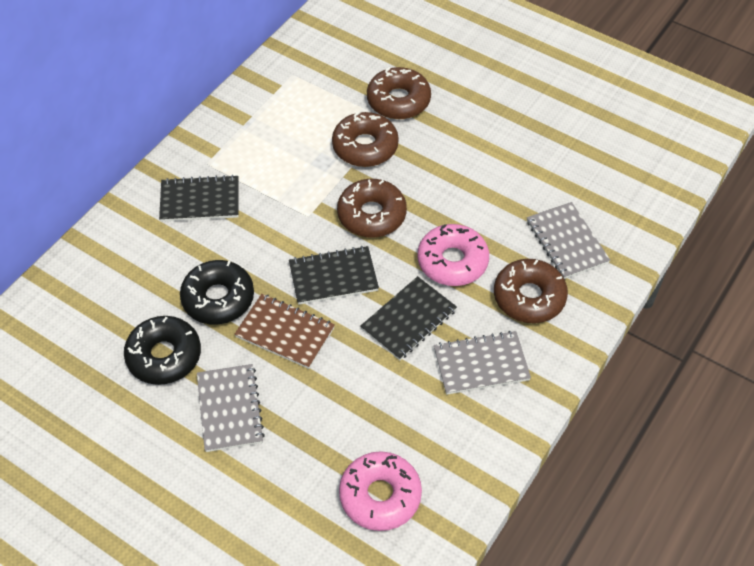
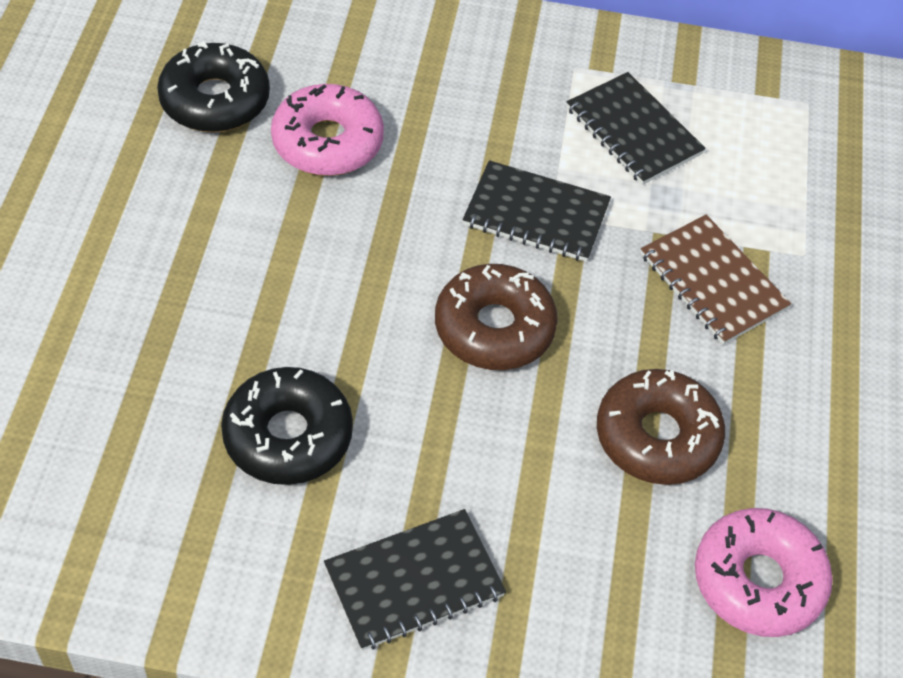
brown donut: 4 -> 2
grey notebook: 3 -> 0

